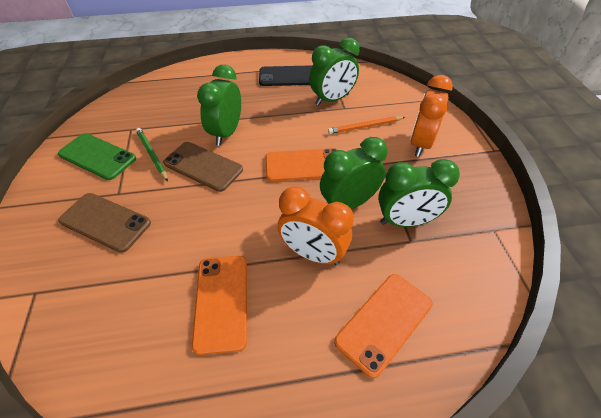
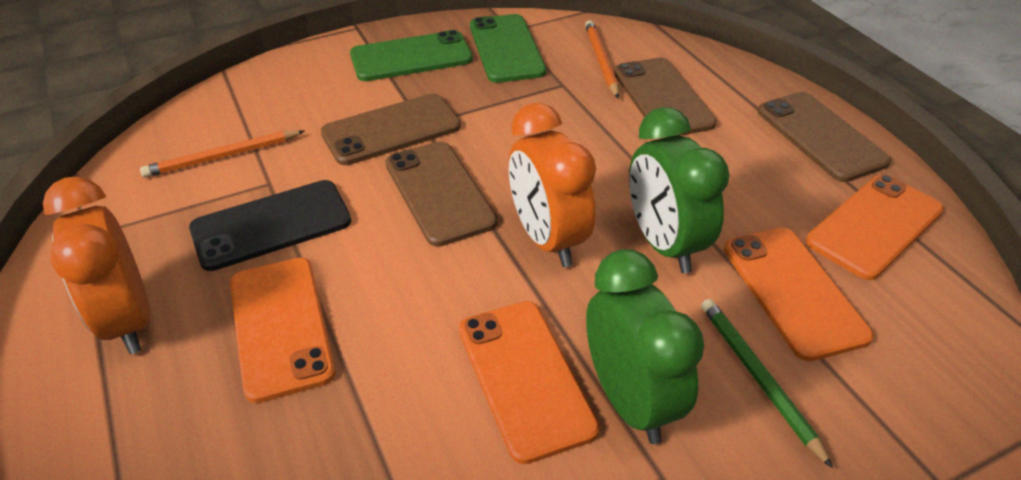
brown phone: 2 -> 4
green clock: 4 -> 2
green phone: 1 -> 2
orange pencil: 1 -> 2
orange phone: 3 -> 4

